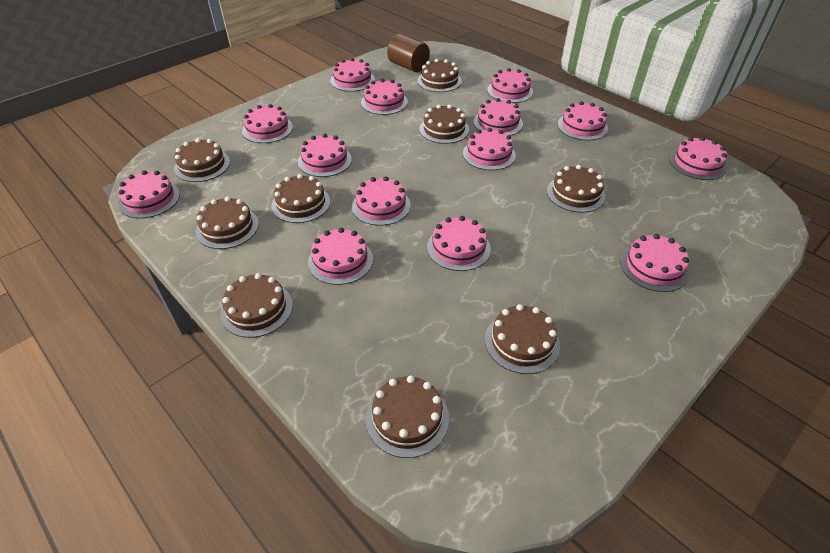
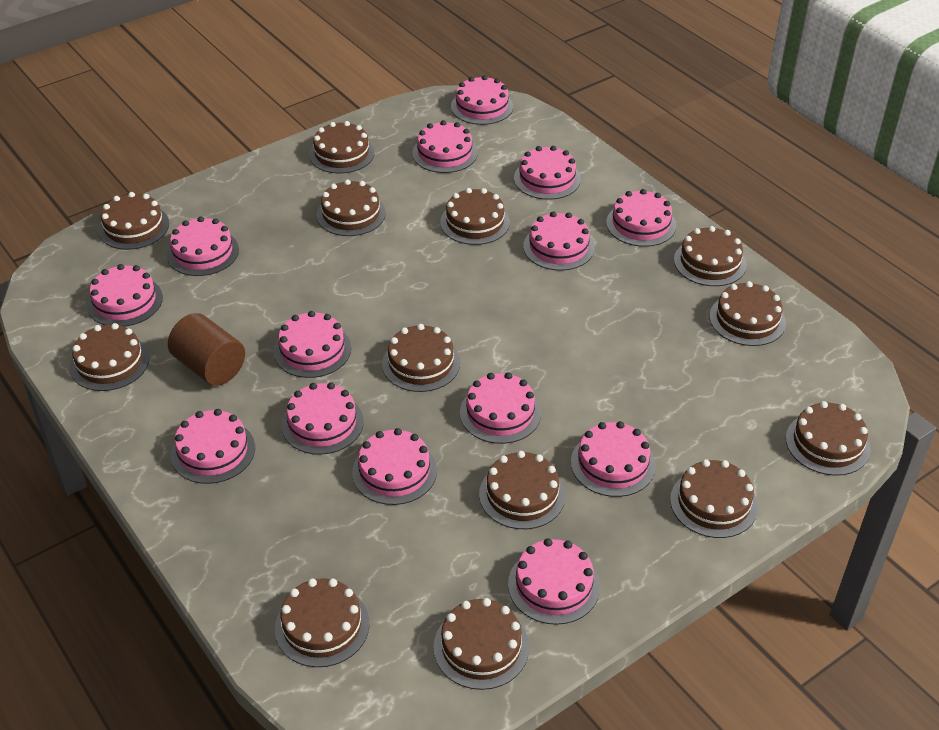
brown cake: 9 -> 13

